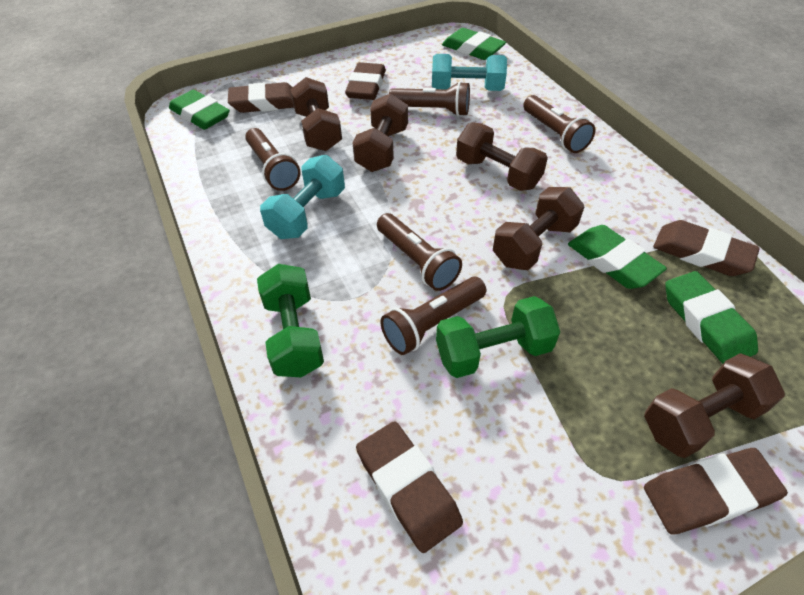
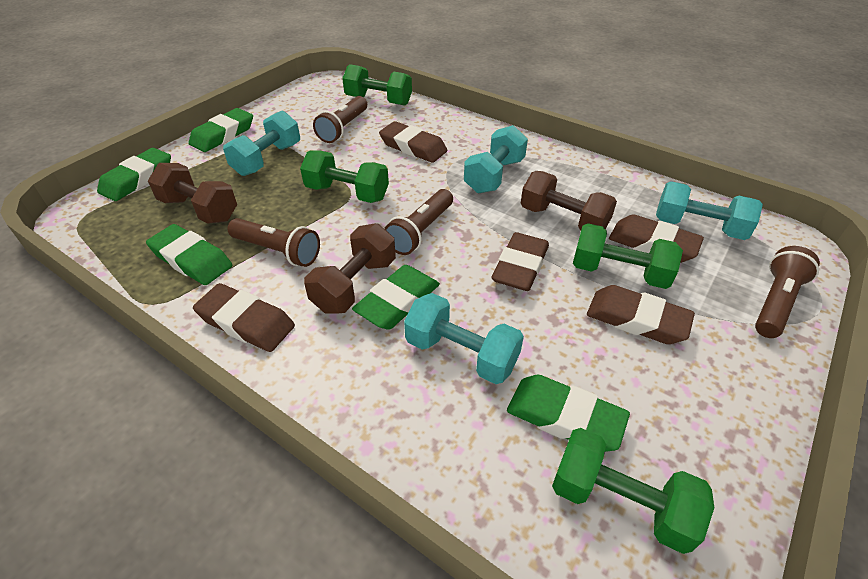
brown dumbbell: 5 -> 3
brown flashlight: 5 -> 4
green dumbbell: 2 -> 4
green eraser: 4 -> 5
turquoise dumbbell: 2 -> 4

